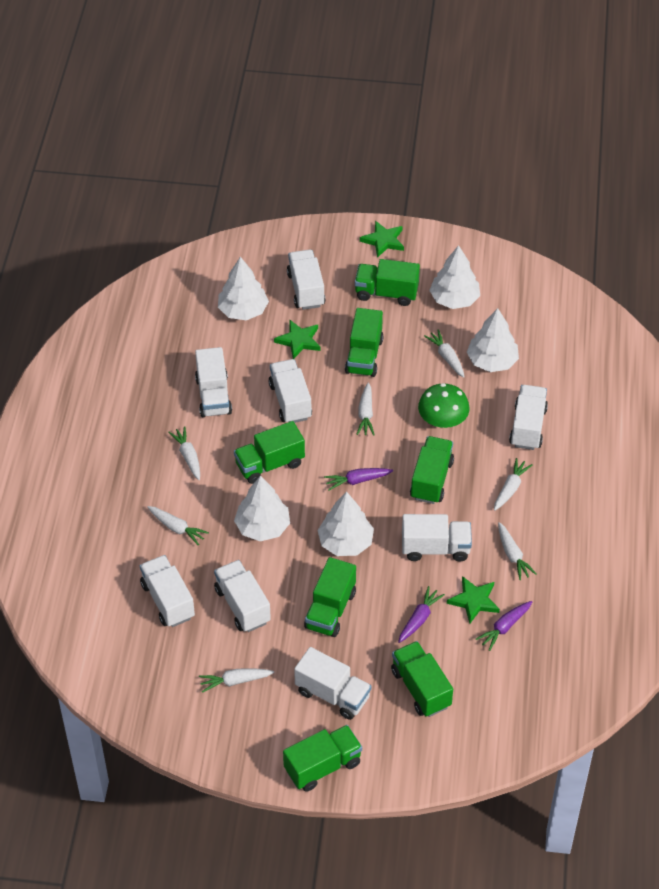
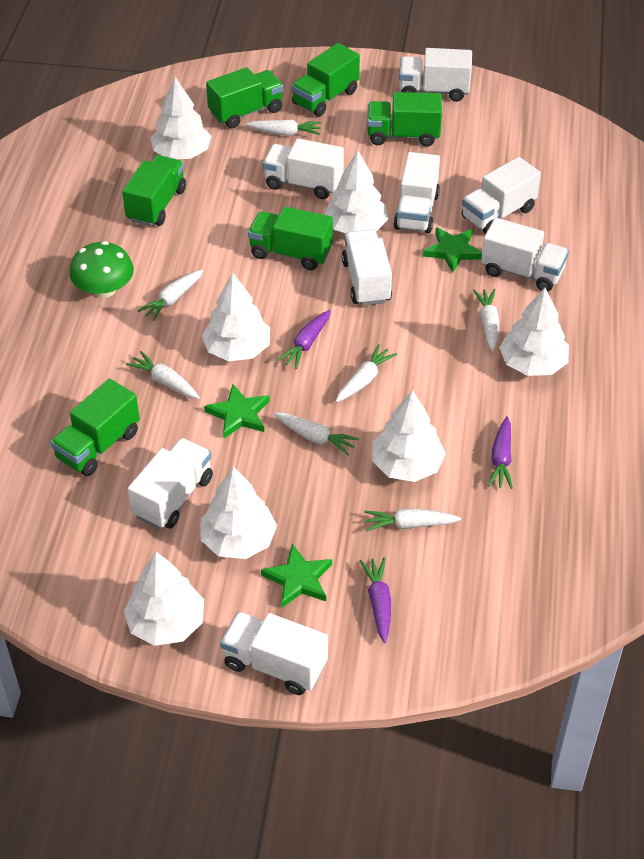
green truck: 7 -> 6
white tree: 5 -> 7

